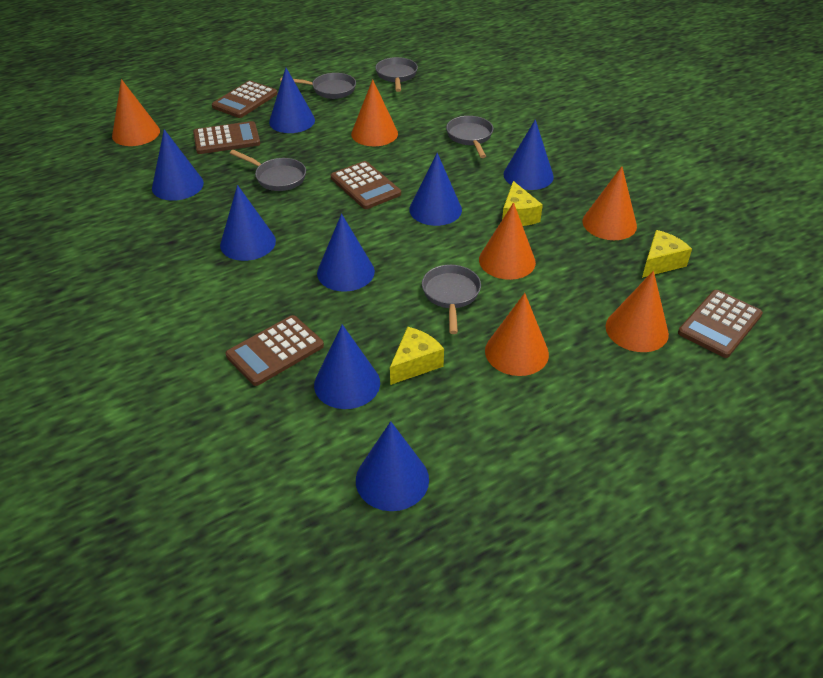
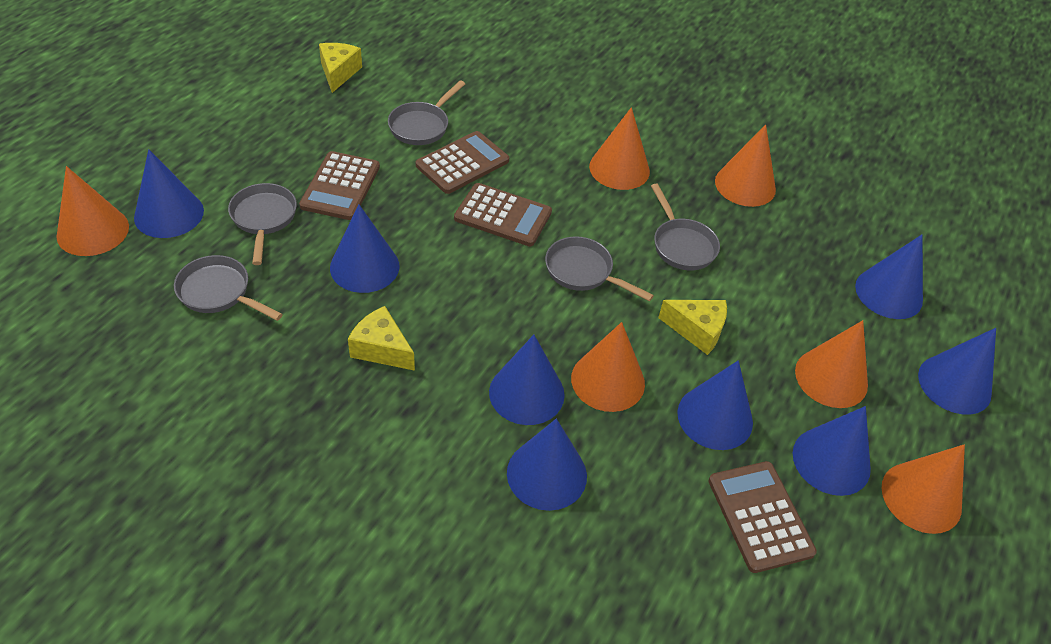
brown calculator: 5 -> 4

